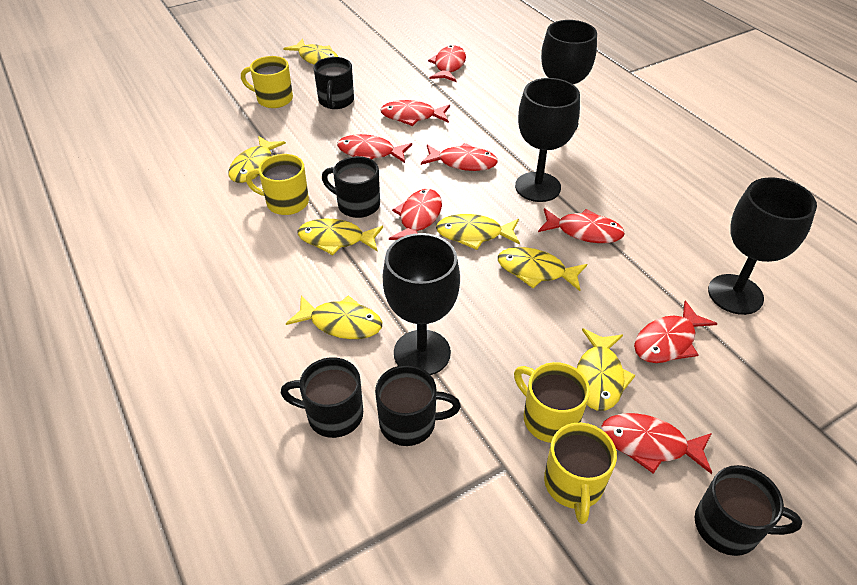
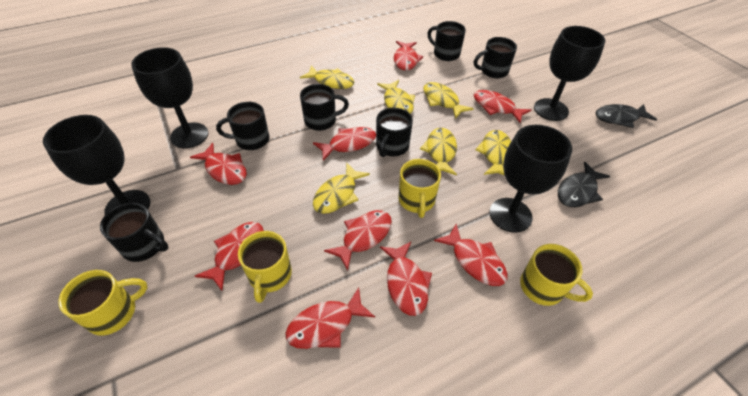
black fish: 0 -> 2
black mug: 5 -> 6
red fish: 8 -> 9
yellow fish: 7 -> 6

